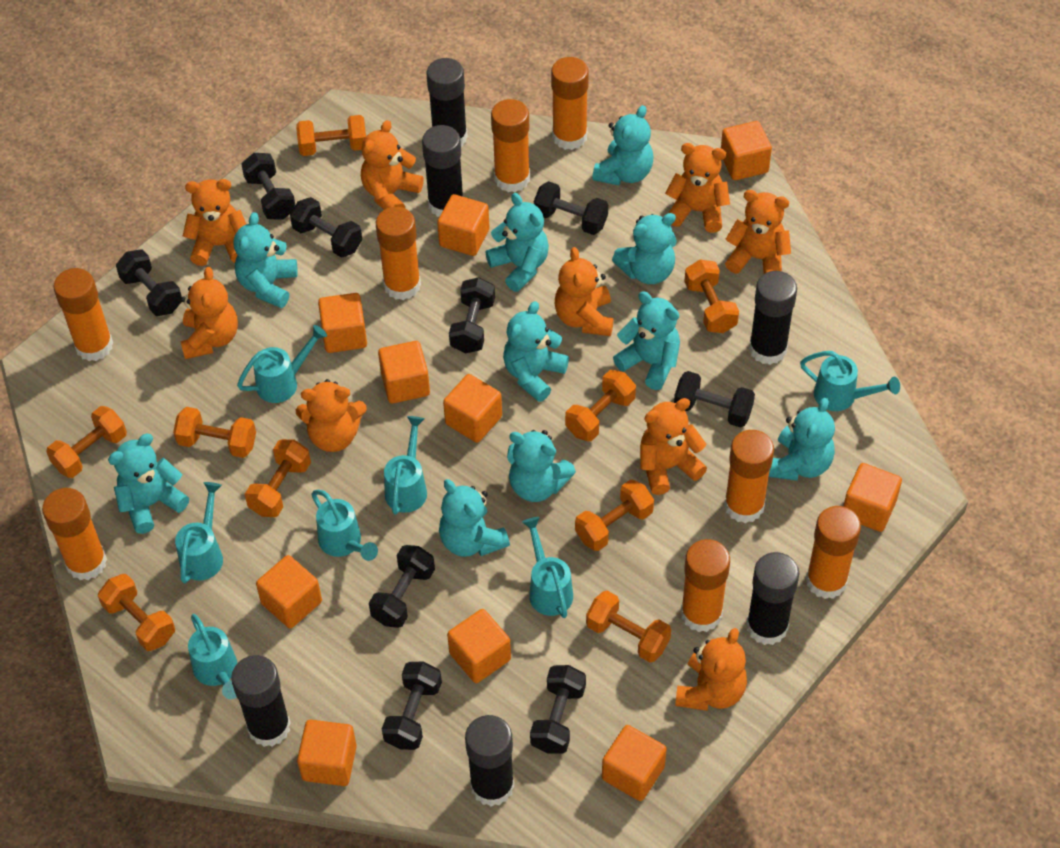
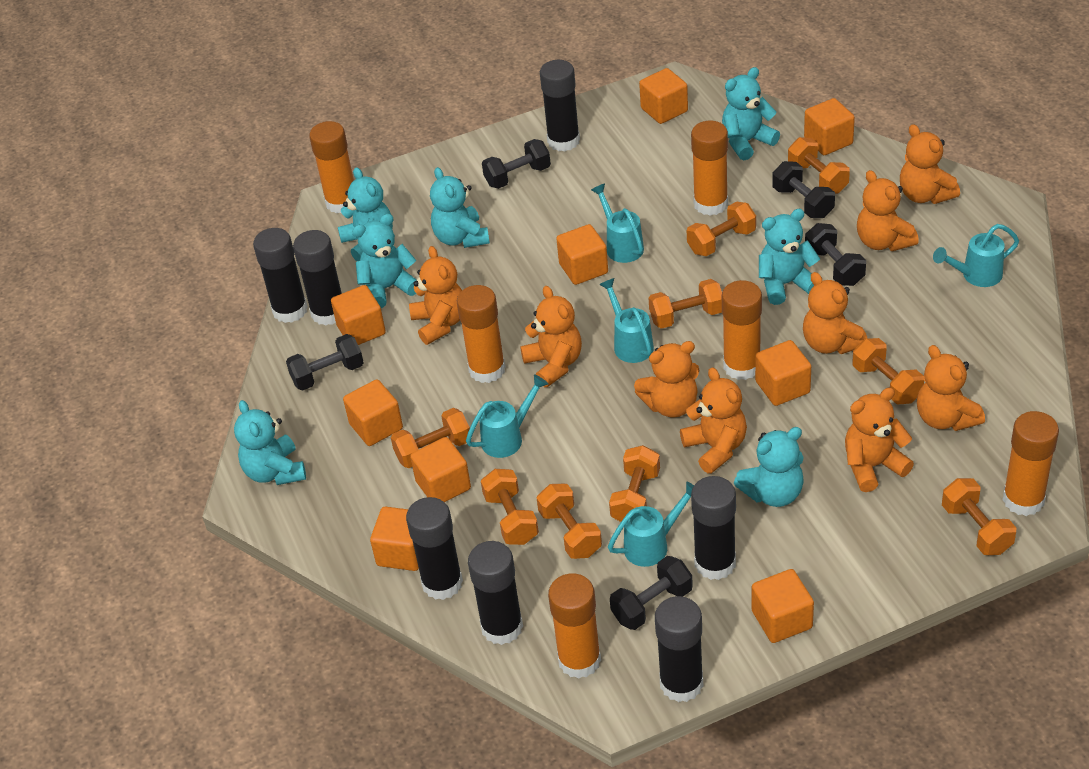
black dumbbell: 9 -> 5
black glue stick: 6 -> 7
orange cube: 10 -> 9
orange glue stick: 8 -> 6
turquoise teddy bear: 10 -> 7
turquoise watering can: 7 -> 5

